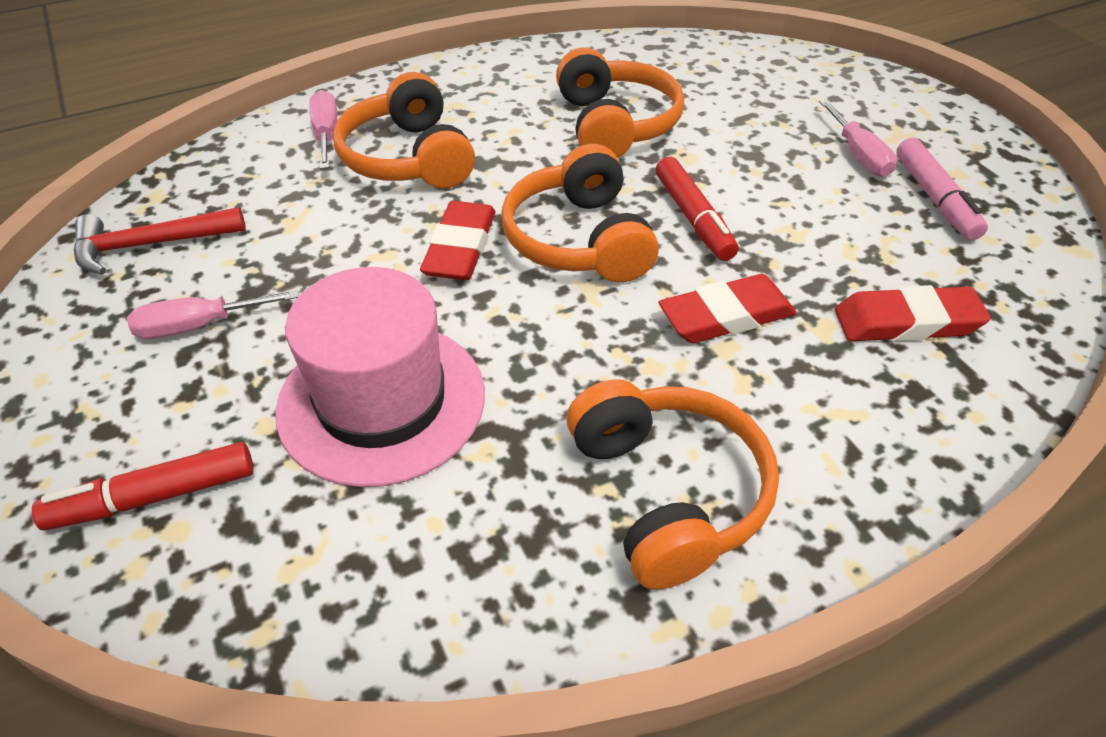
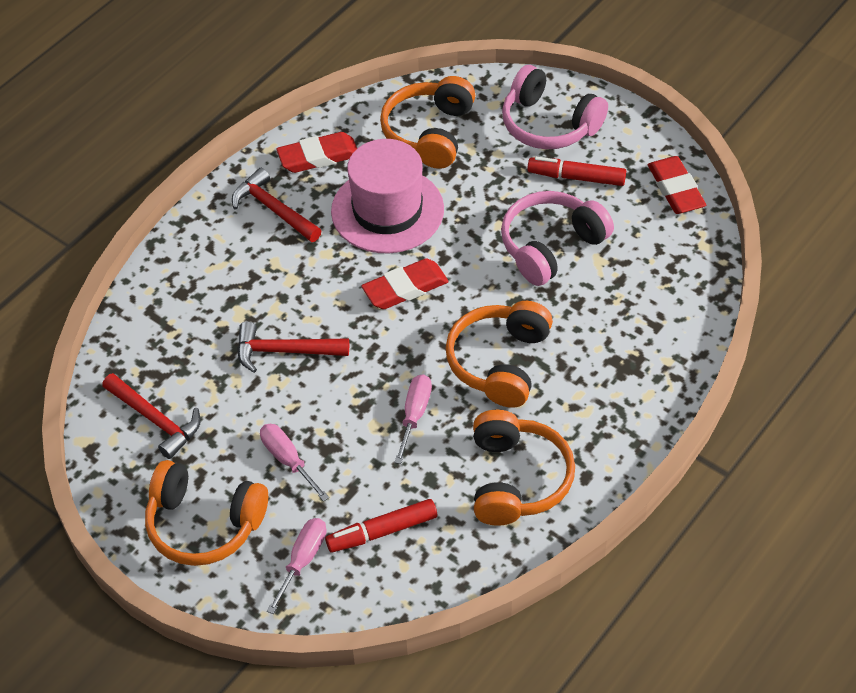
pink headphones: 0 -> 2
pink marker: 1 -> 0
red hammer: 1 -> 3

